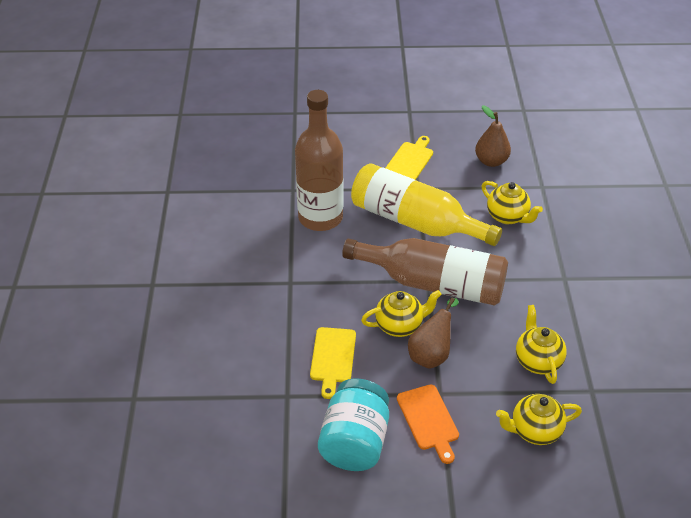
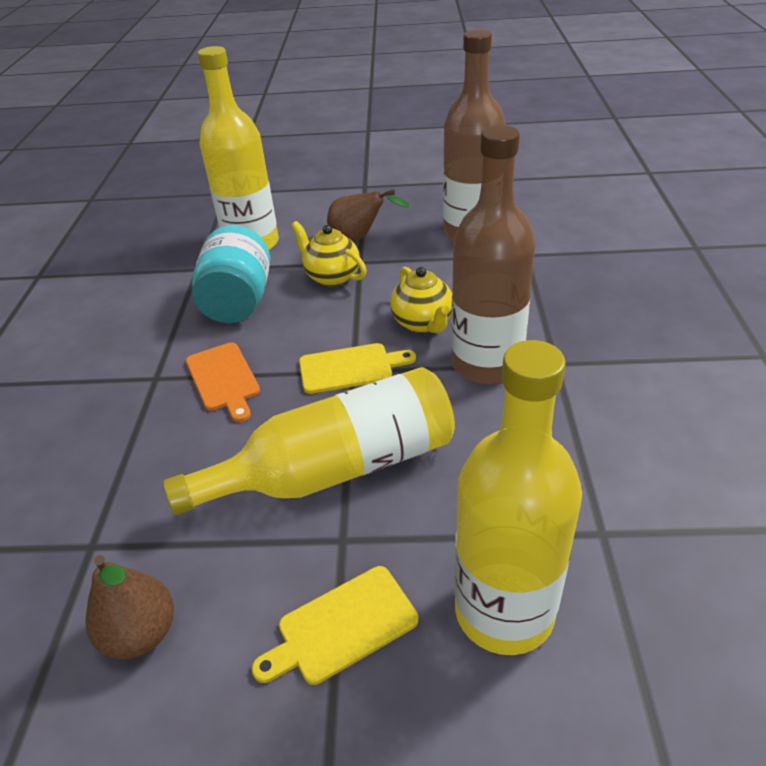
yellow bottle: 1 -> 3
yellow teapot: 4 -> 2

